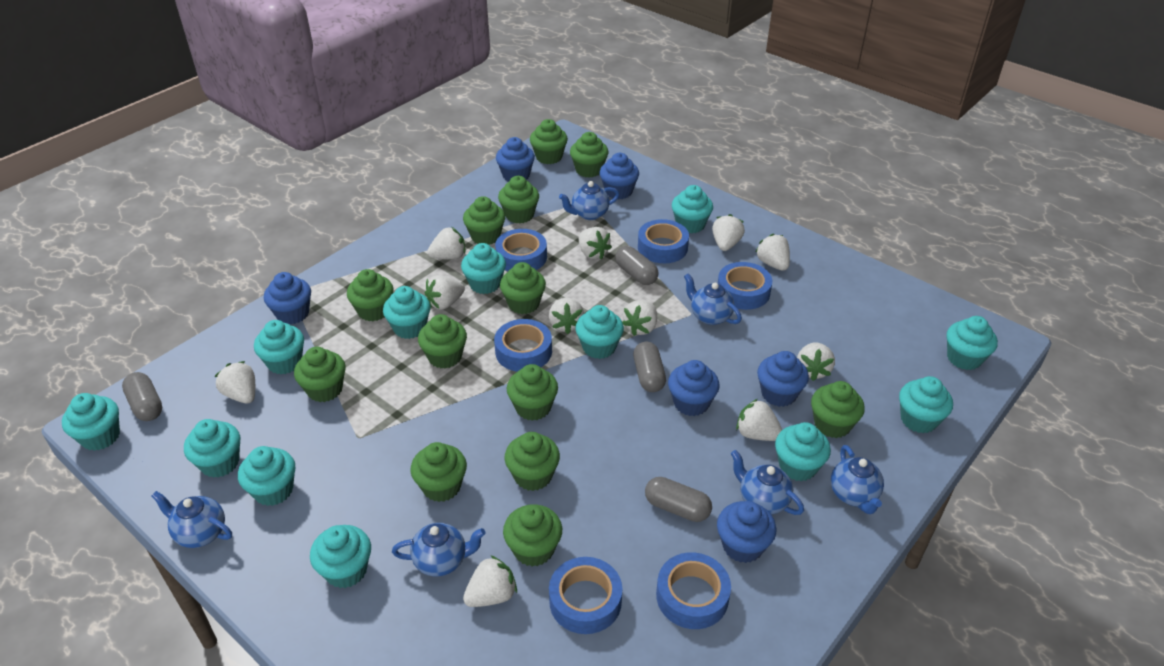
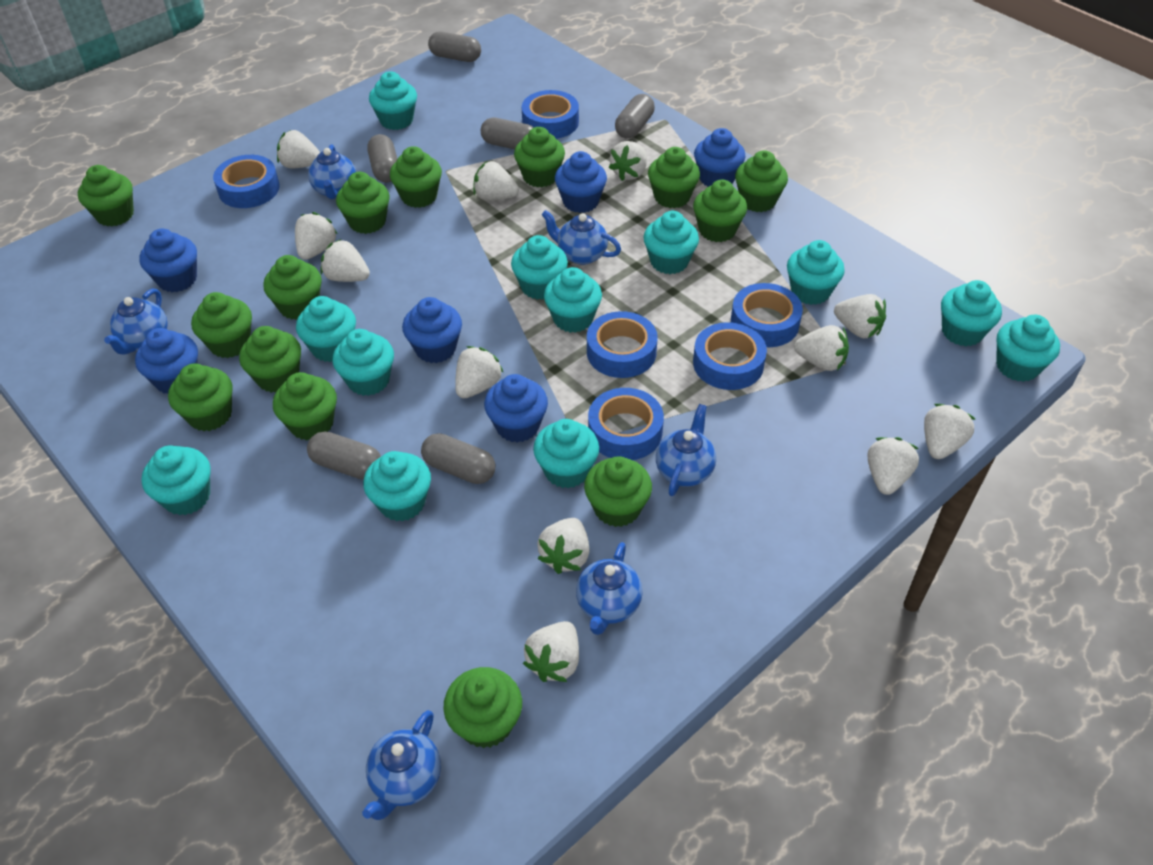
green cupcake: 13 -> 14
grey capsule: 4 -> 6
white strawberry: 11 -> 12

